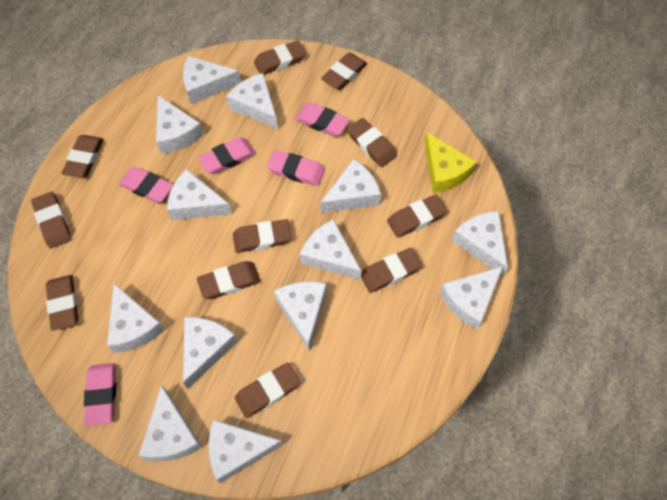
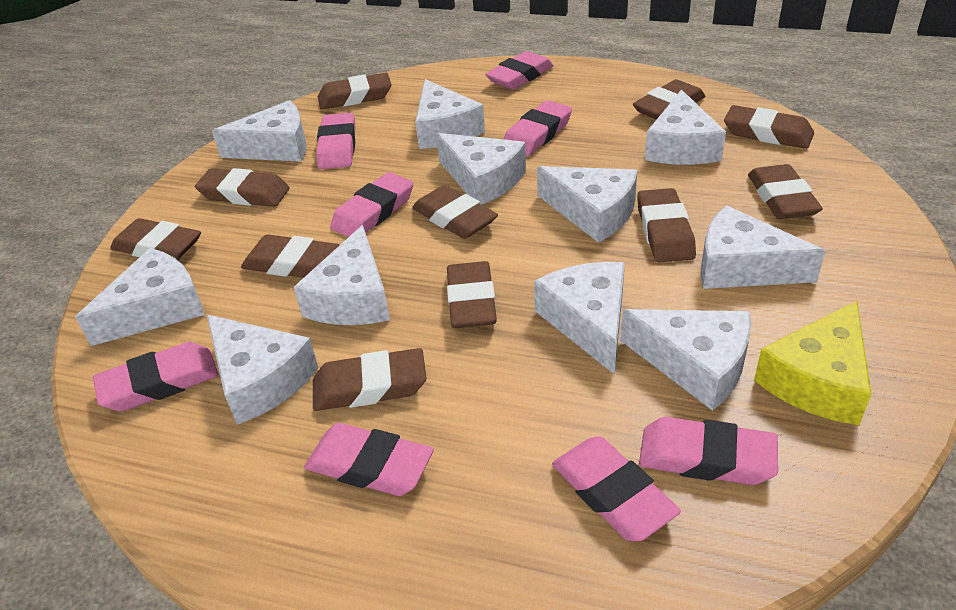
pink eraser: 5 -> 8
white cheese: 13 -> 11

